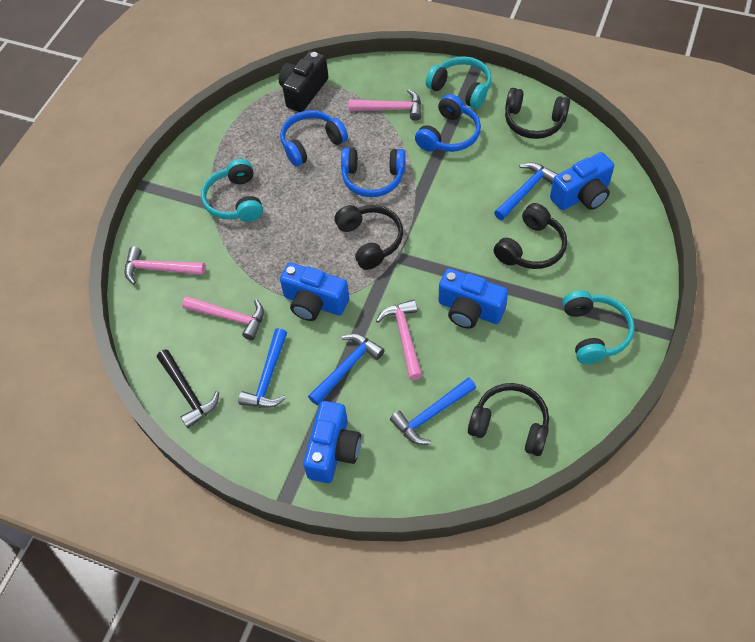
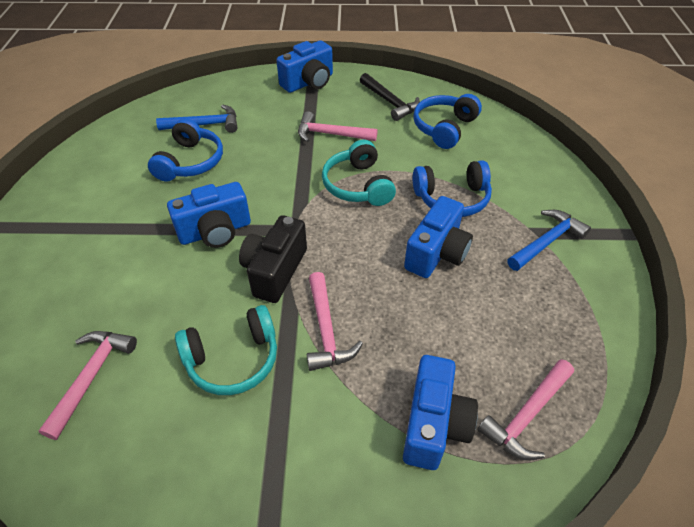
black headphones: 4 -> 0
blue hammer: 4 -> 2
turquoise headphones: 3 -> 2

